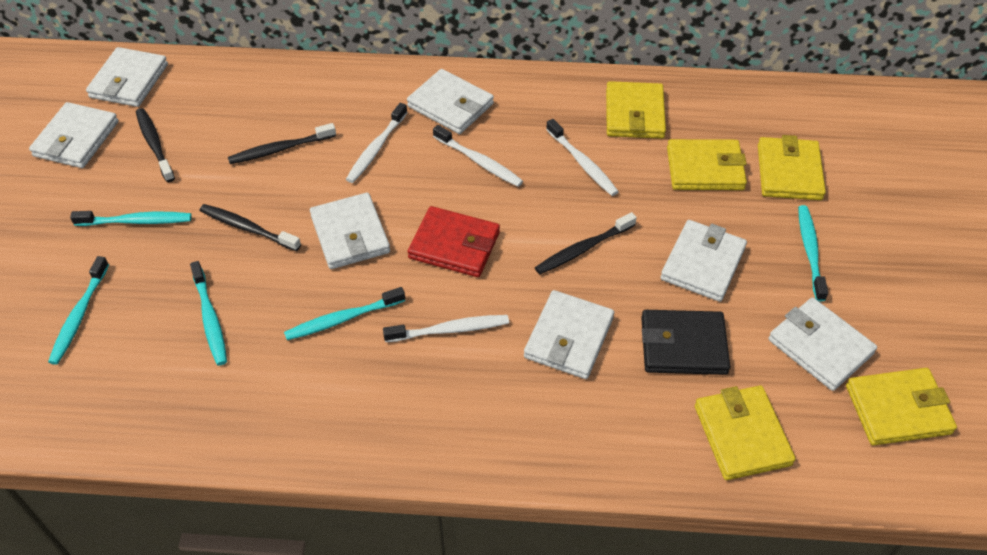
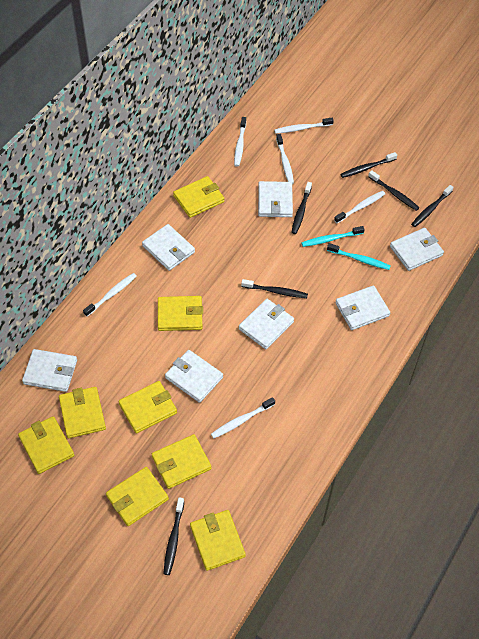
black toothbrush: 4 -> 6
black wallet: 1 -> 0
red wallet: 1 -> 0
turquoise toothbrush: 5 -> 2
white toothbrush: 4 -> 6
yellow wallet: 5 -> 8

